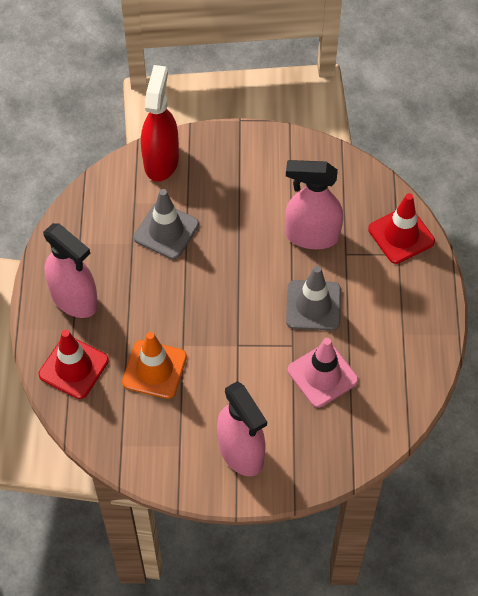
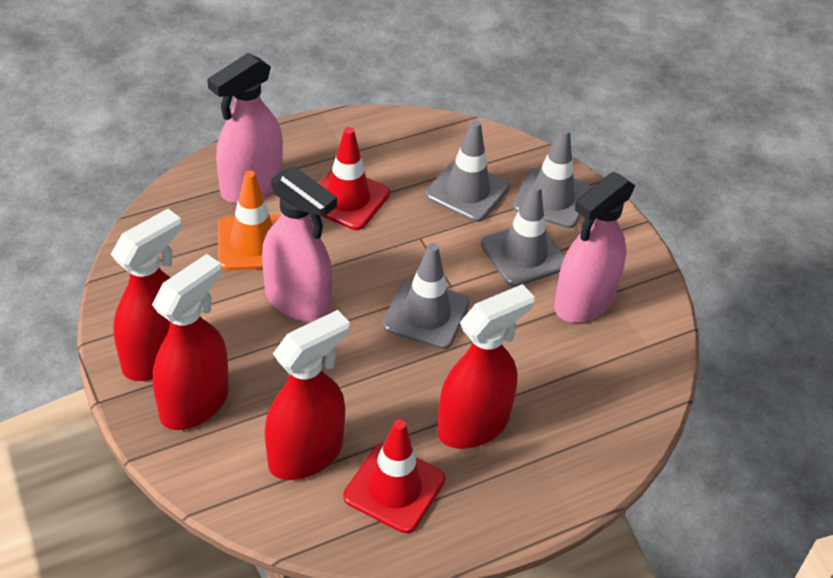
grey traffic cone: 2 -> 4
pink traffic cone: 1 -> 0
red spray bottle: 1 -> 4

